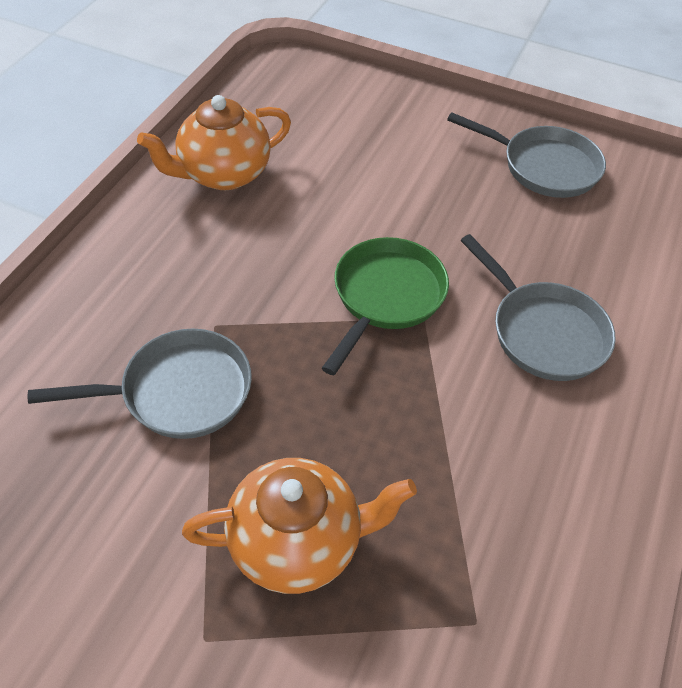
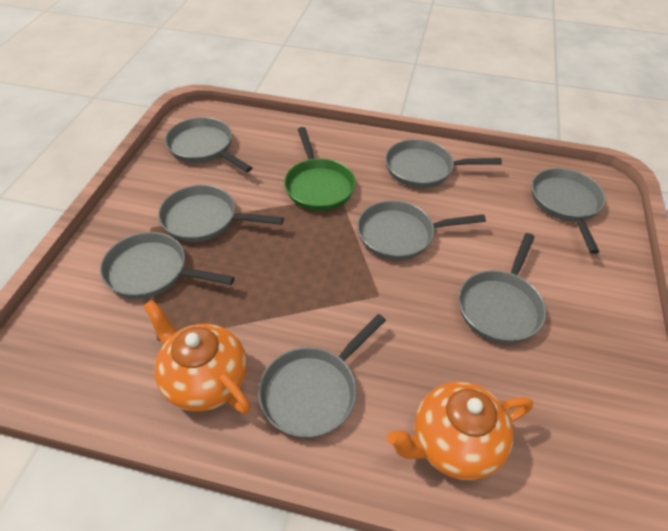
grey pan: 3 -> 8

